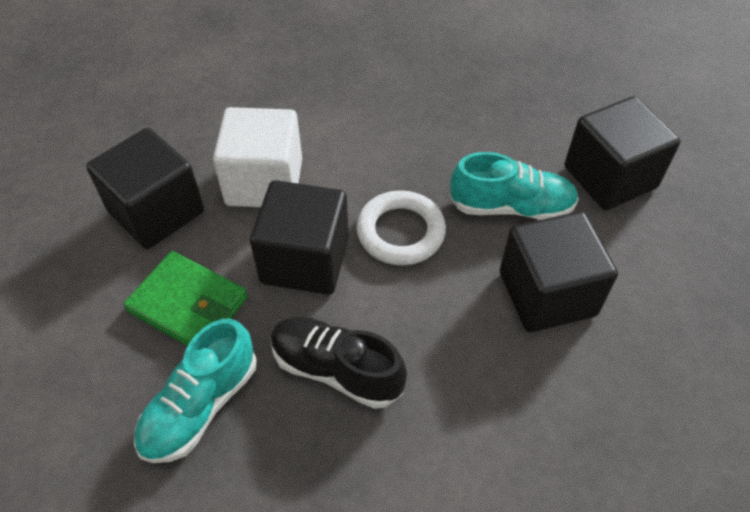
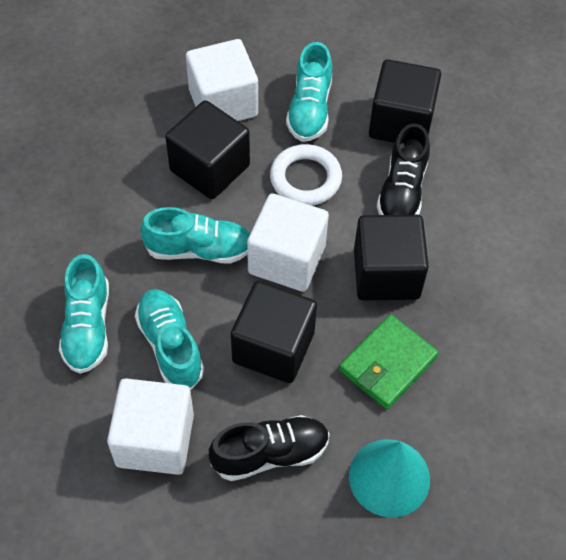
black shoe: 1 -> 2
turquoise cone: 0 -> 1
turquoise shoe: 2 -> 4
white cube: 1 -> 3

